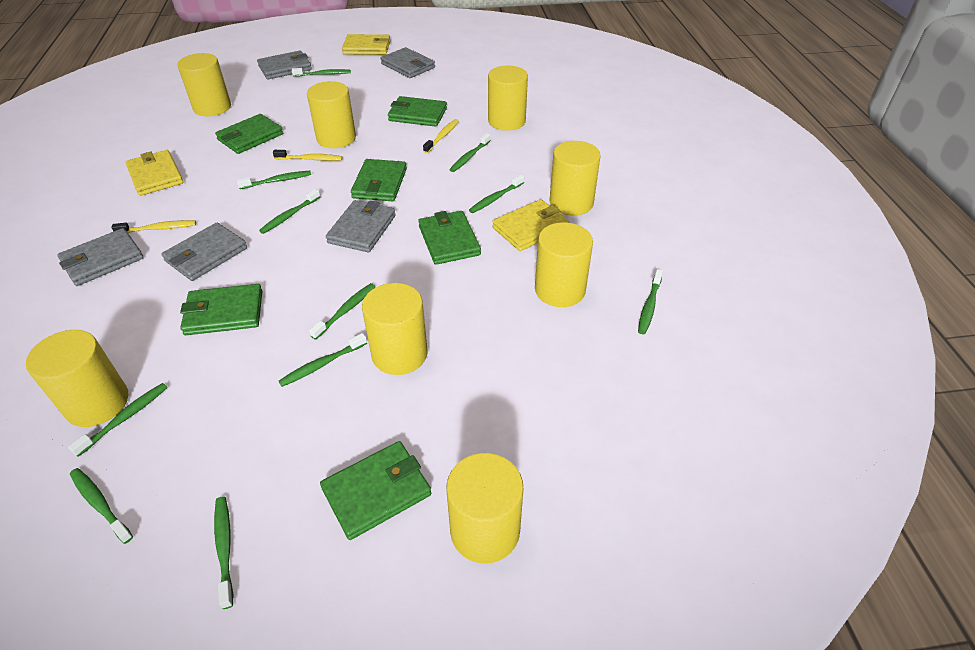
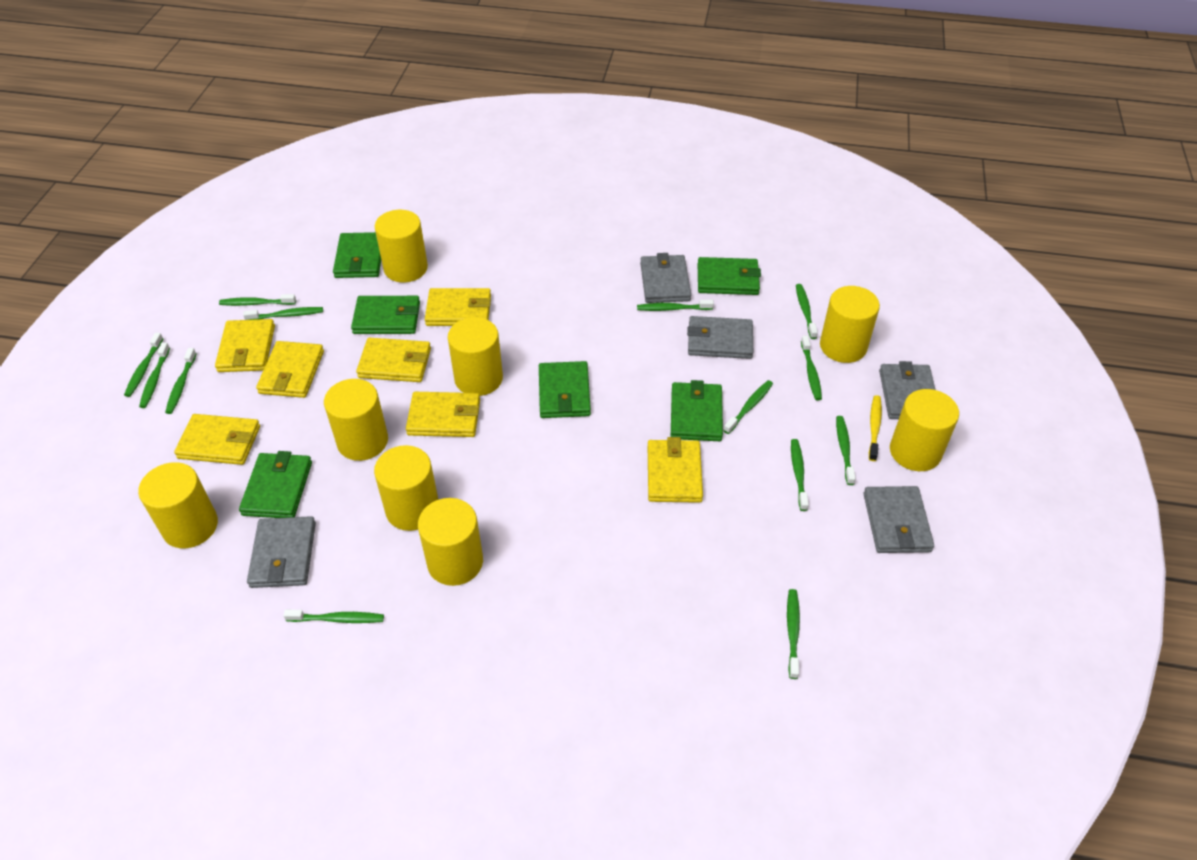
green toothbrush: 11 -> 13
yellow toothbrush: 3 -> 1
yellow wallet: 3 -> 7

